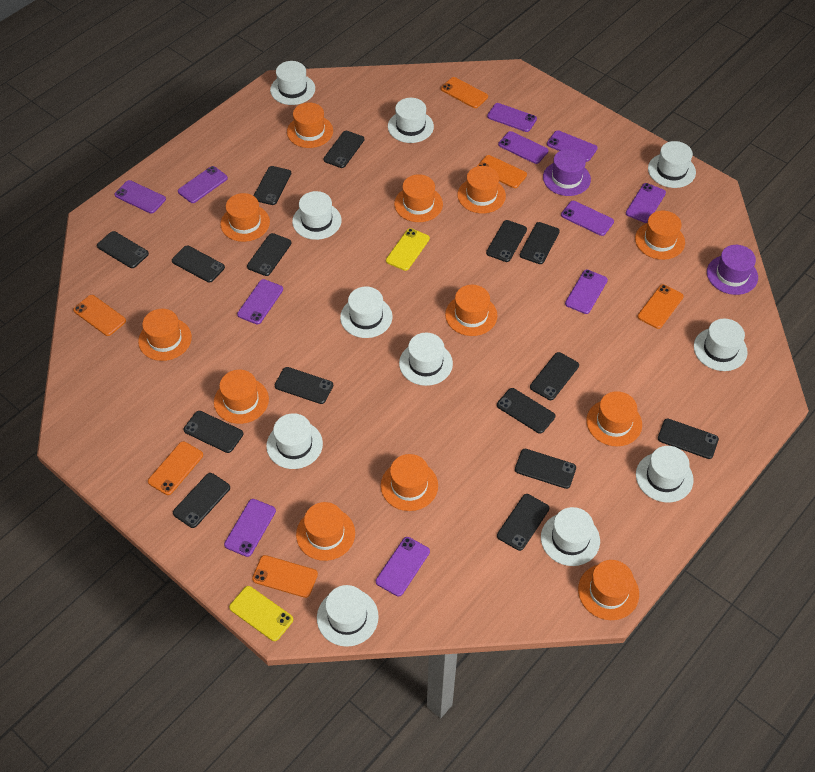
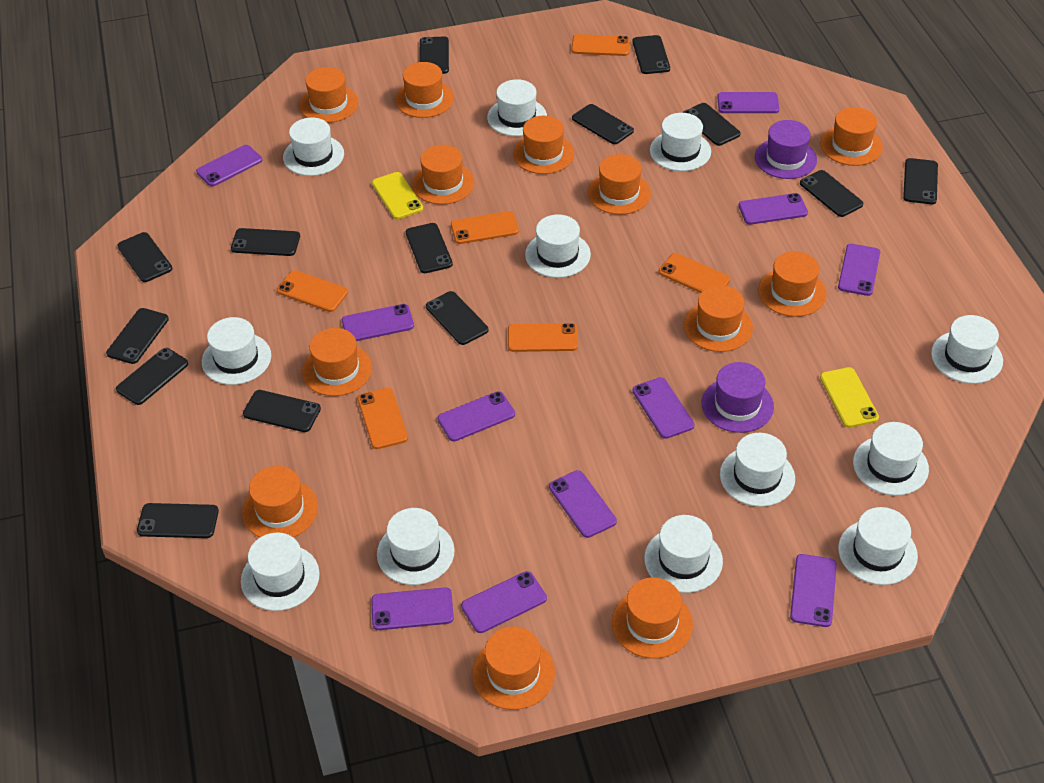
black phone: 15 -> 14
white hat: 11 -> 12

